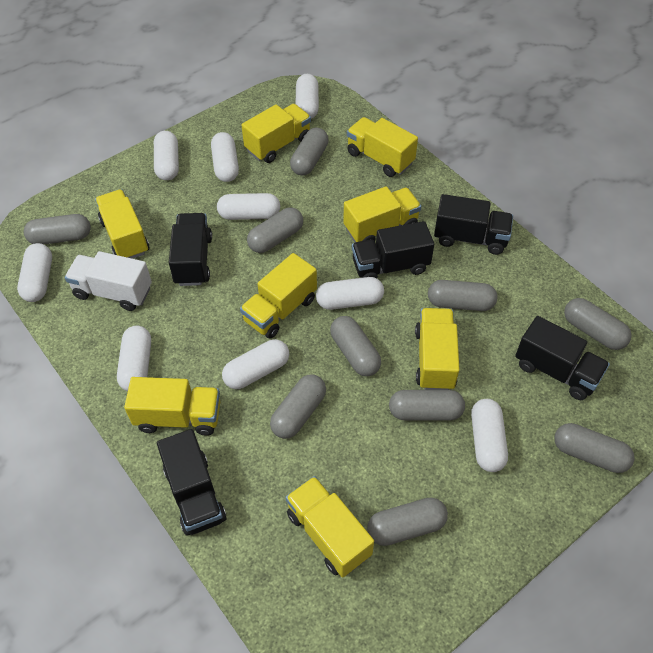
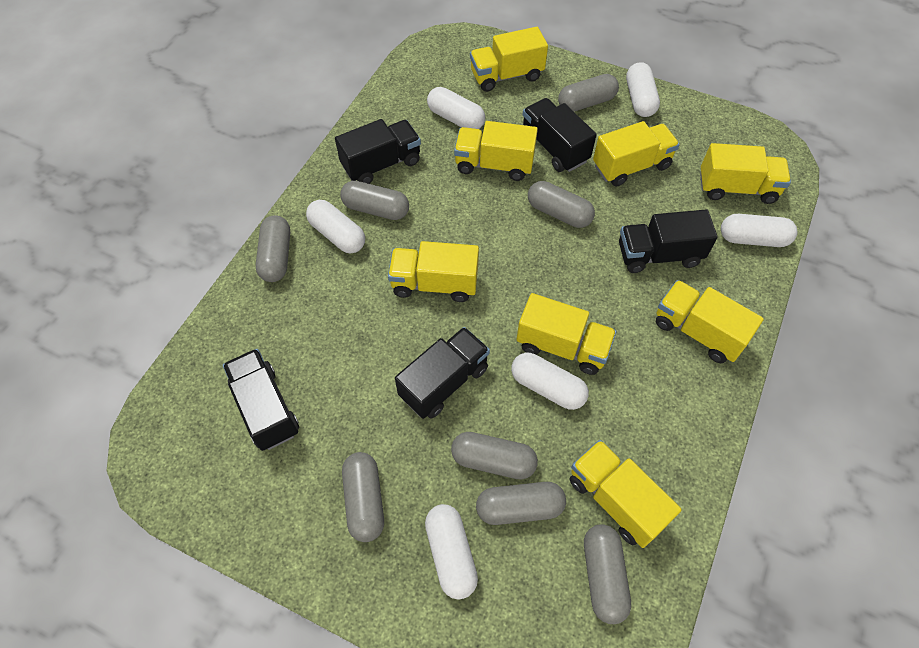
grey capsule: 10 -> 8
white capsule: 9 -> 6
white truck: 1 -> 0

